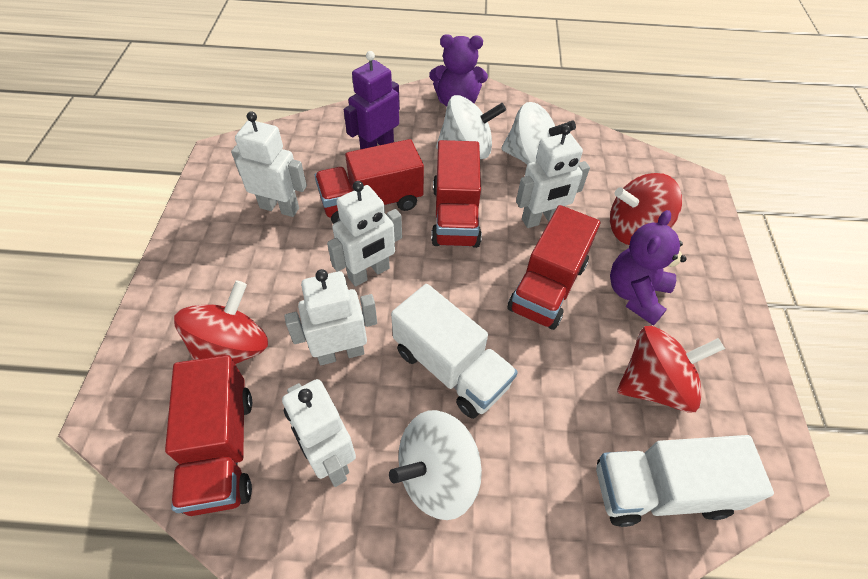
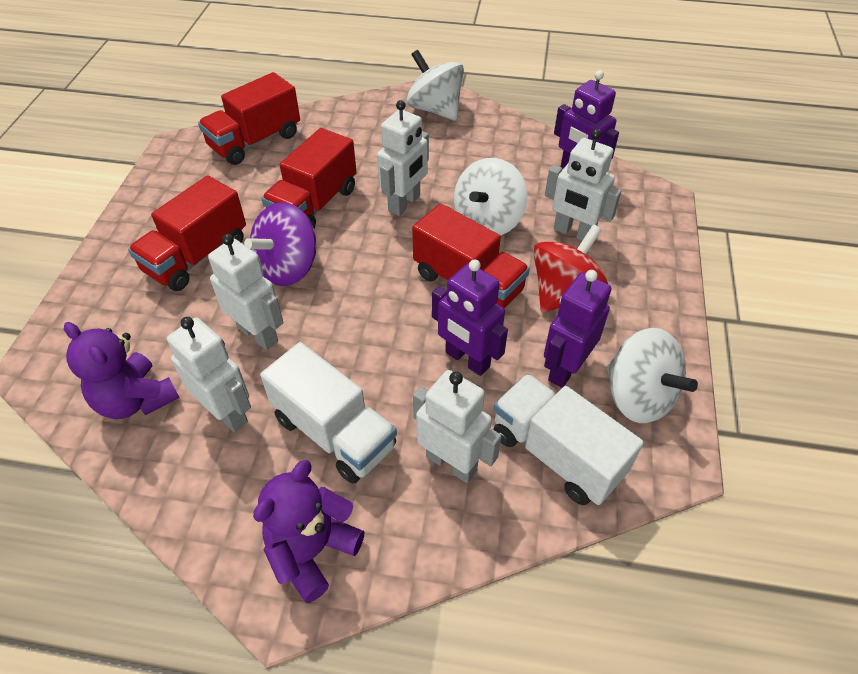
purple robot: 1 -> 3
purple spinning top: 0 -> 1
red spinning top: 3 -> 1

